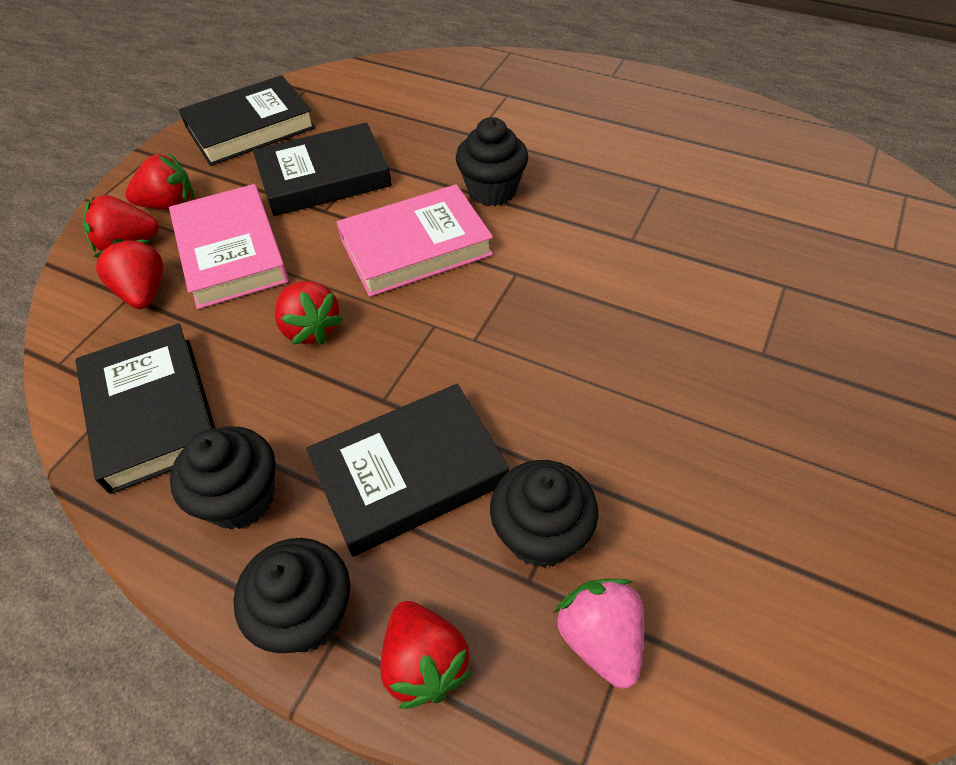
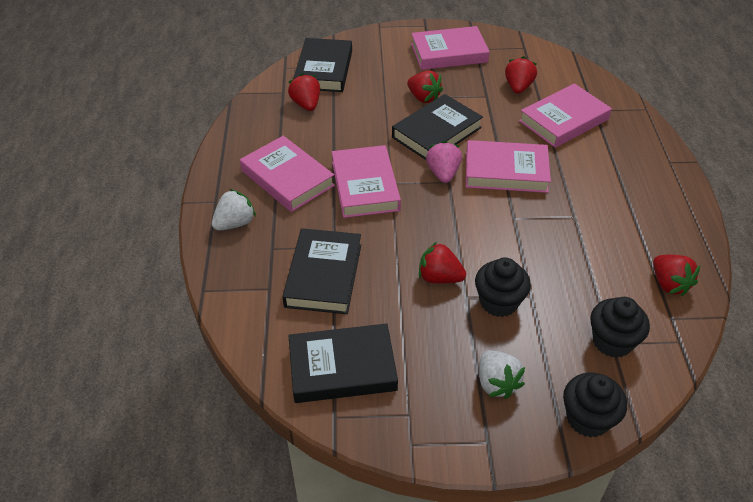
black cupcake: 4 -> 3
pink book: 2 -> 5
white strawberry: 0 -> 2

